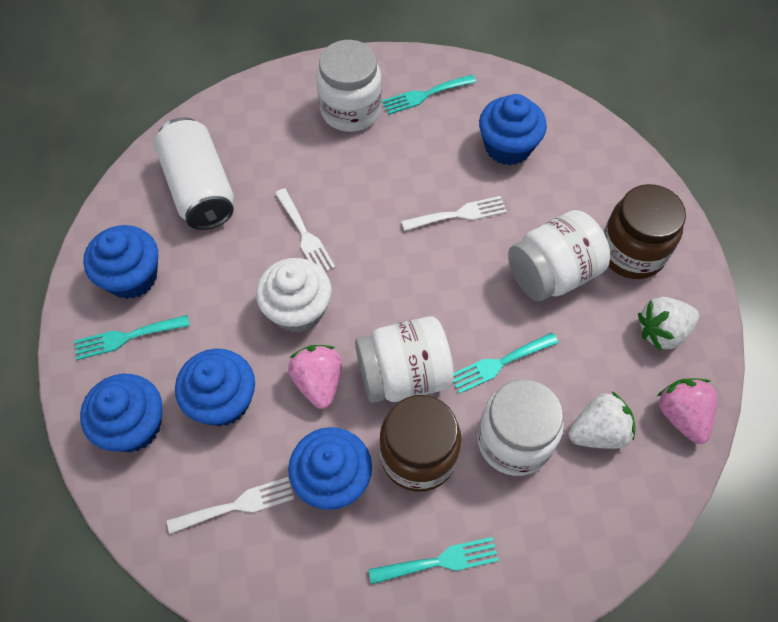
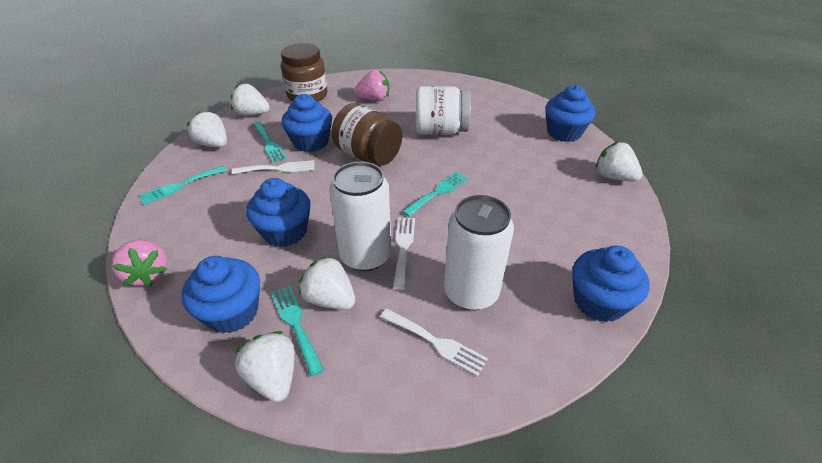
white can: 1 -> 2
white cupcake: 1 -> 0
white jar: 4 -> 1
white strawberry: 2 -> 5

